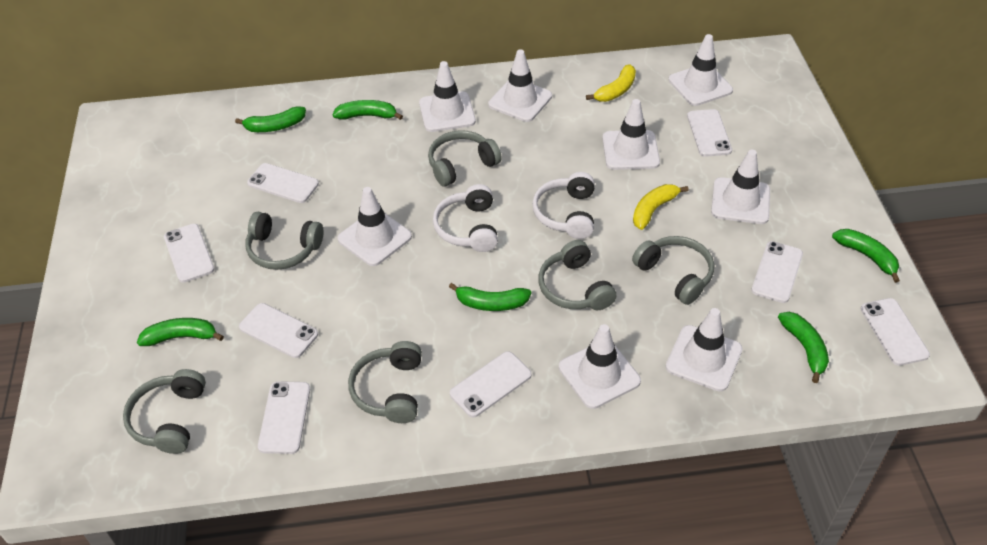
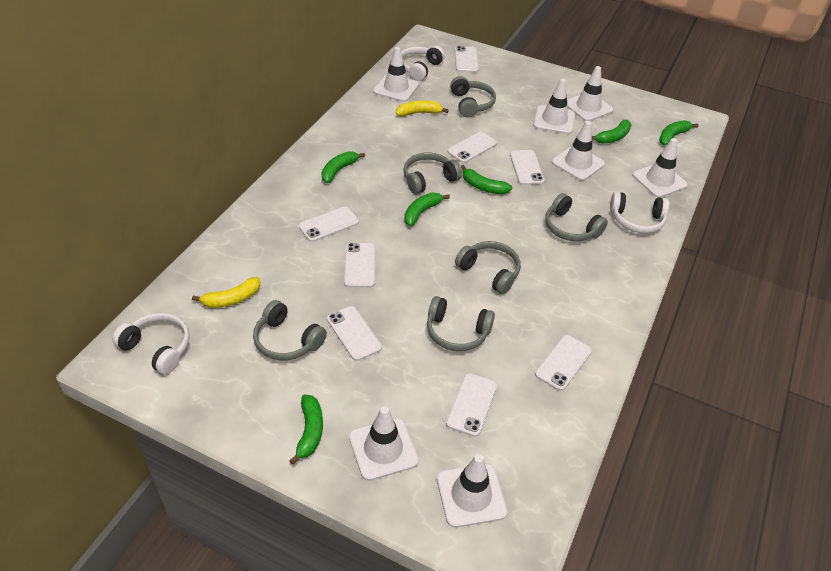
white headphones: 2 -> 3
white traffic cone: 8 -> 7

